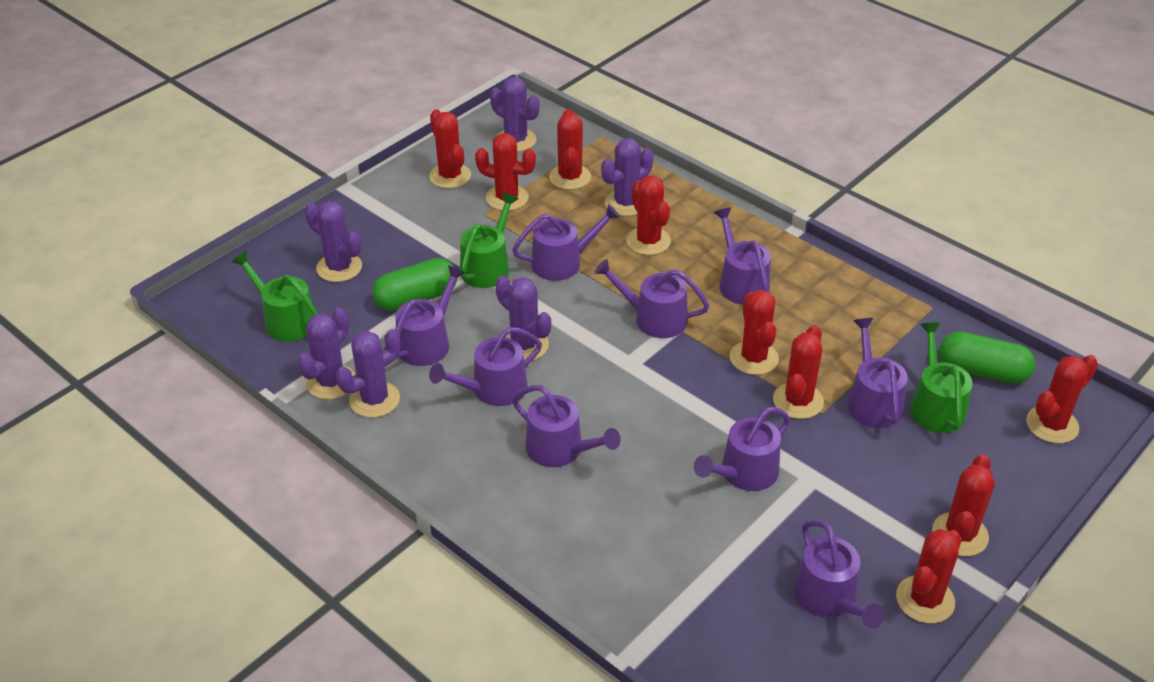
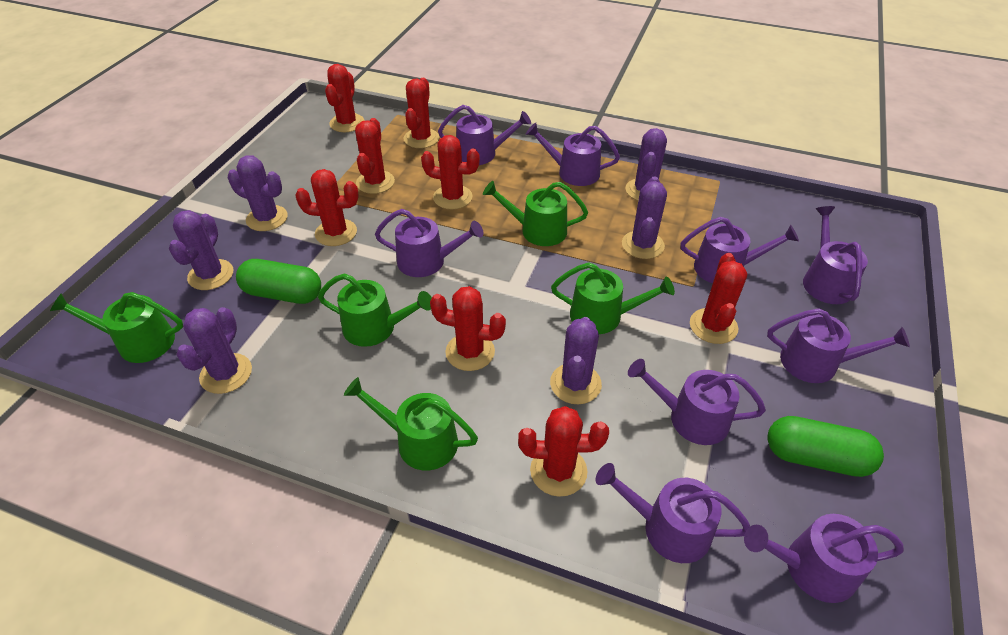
green watering can: 3 -> 5
red cactus: 9 -> 8

